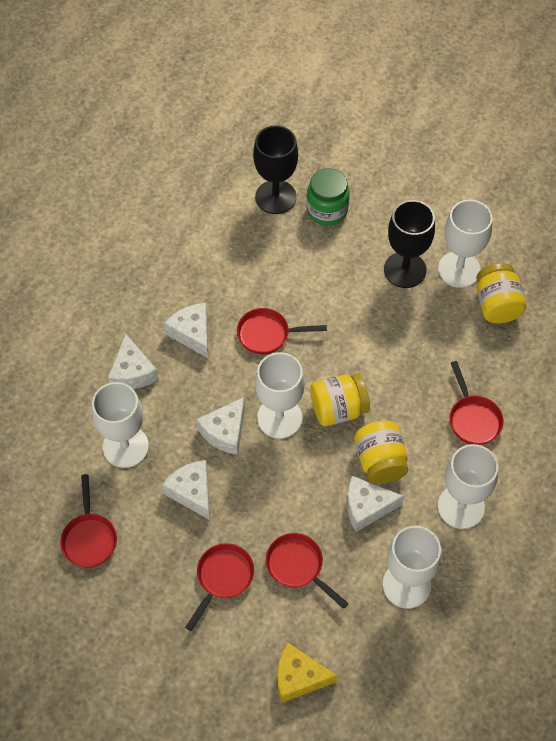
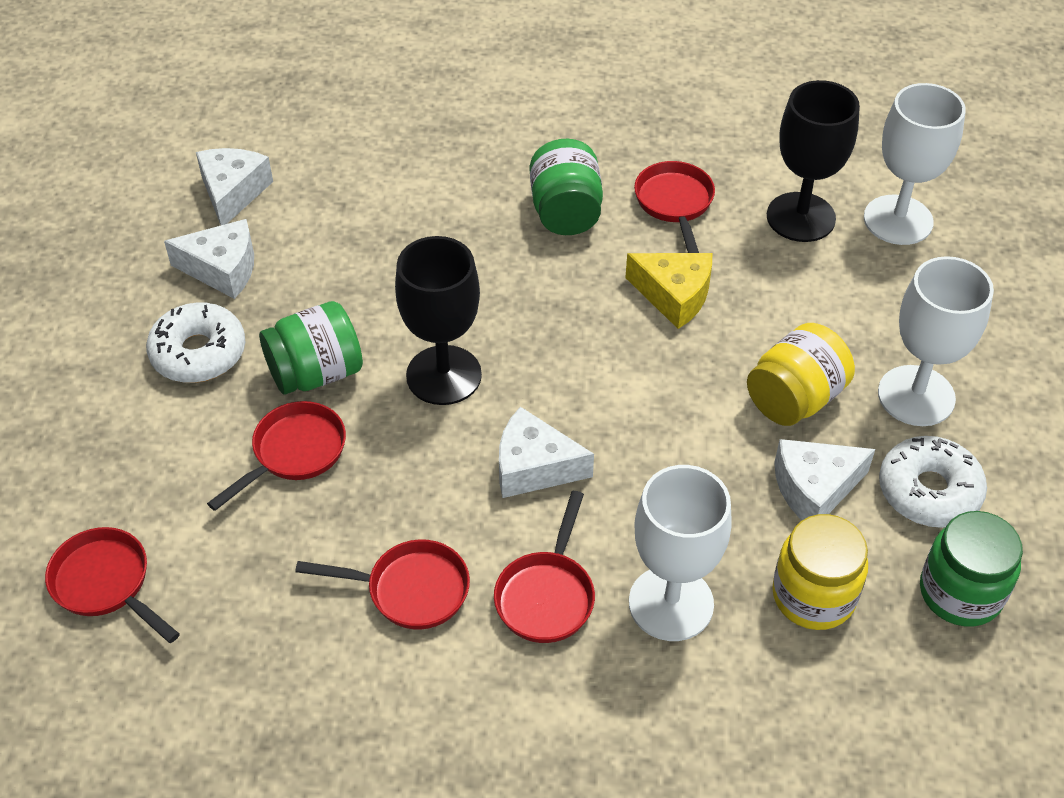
green jar: 1 -> 3
white cheese: 5 -> 4
white donut: 0 -> 2
white goblet: 5 -> 3
yellow jar: 3 -> 2

